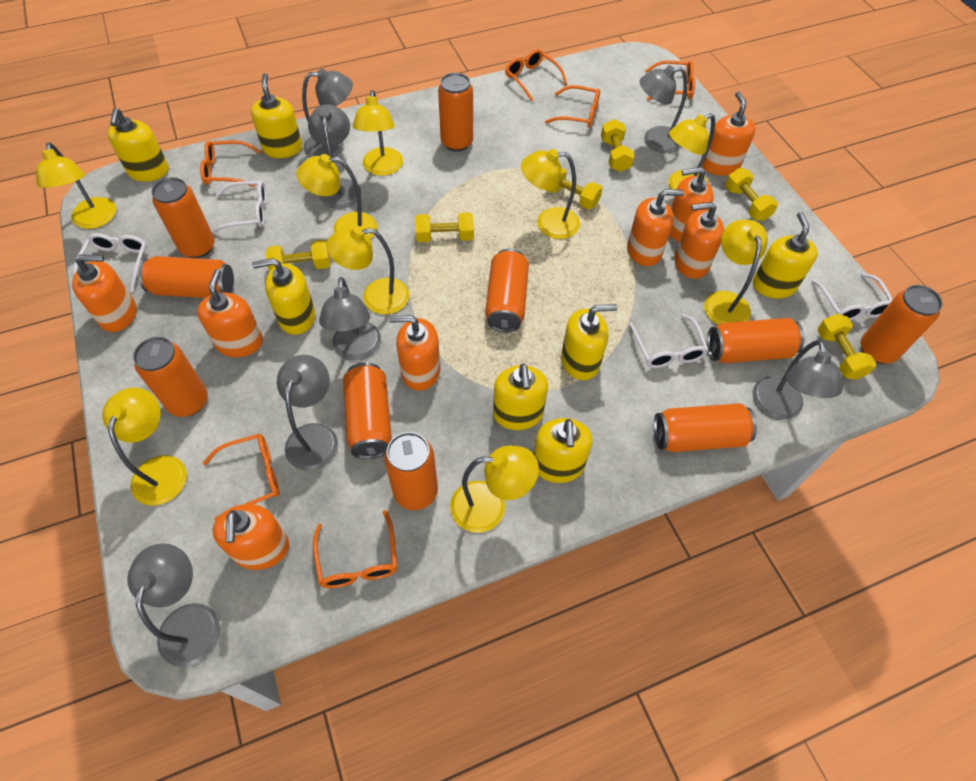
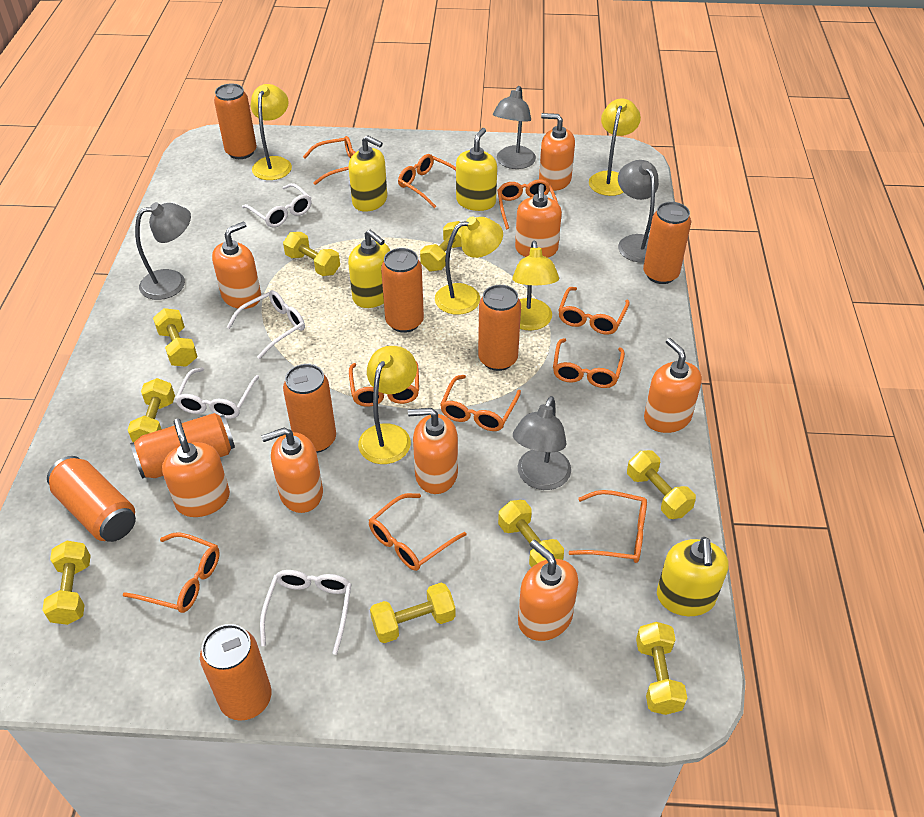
grey lamp: 7 -> 4
orange can: 10 -> 8
orange glasses: 6 -> 10
yellow dumbbell: 6 -> 9
yellow lamp: 9 -> 5
yellow soap dispenser: 7 -> 4

